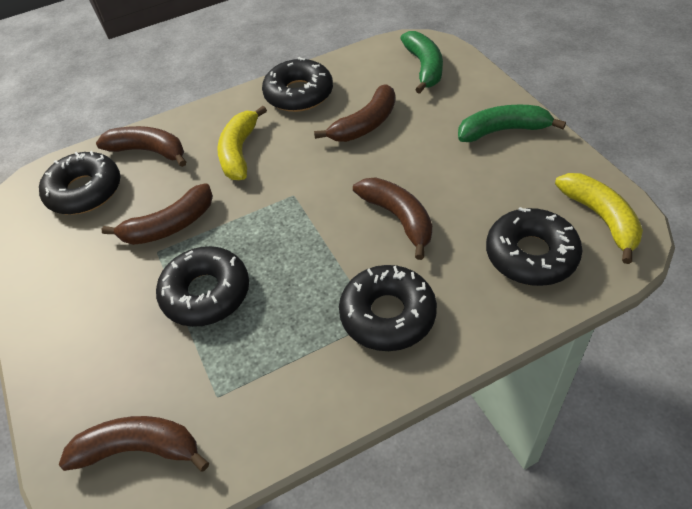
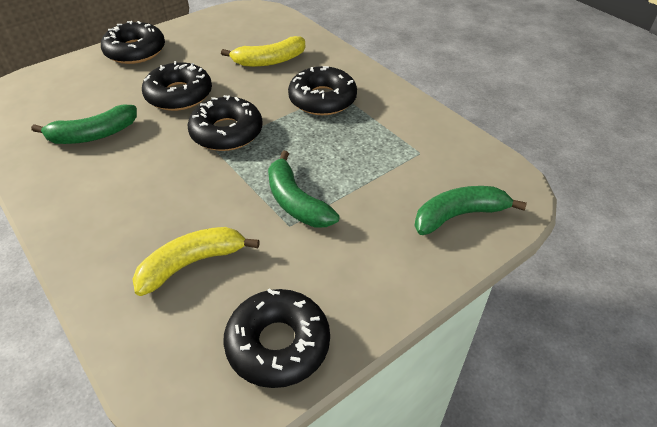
brown banana: 5 -> 0
green banana: 2 -> 3

